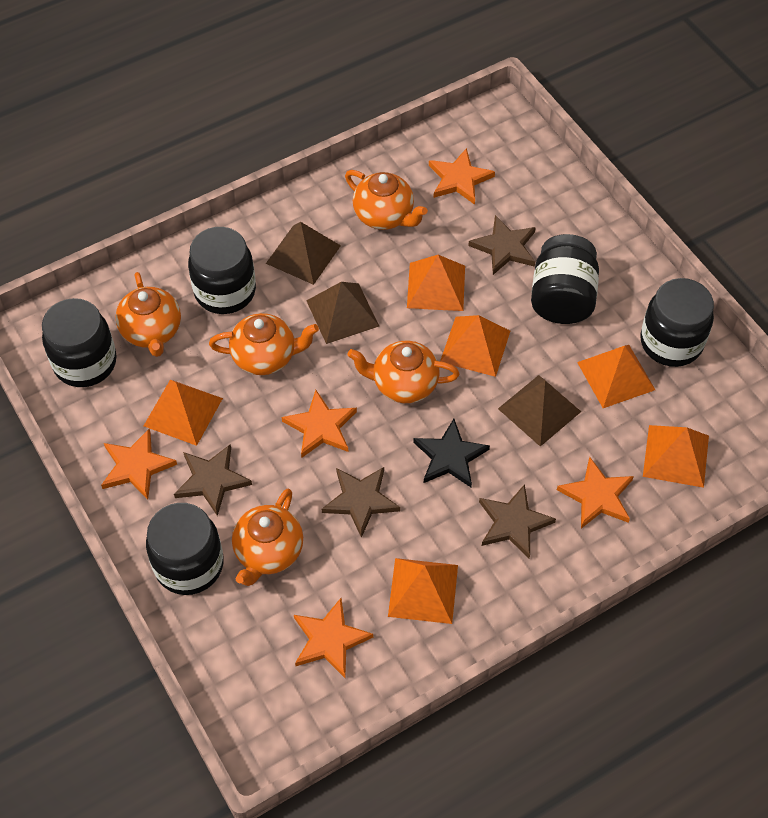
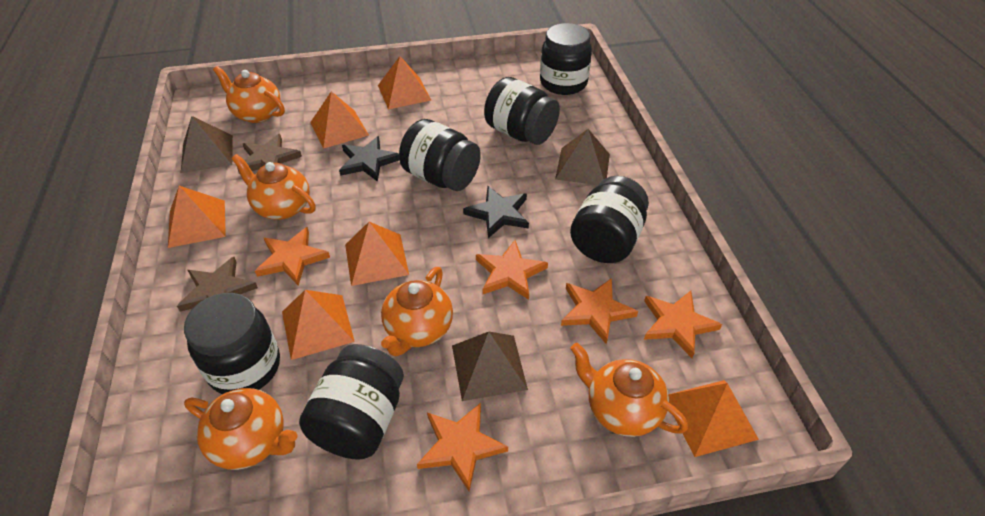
black jar: 5 -> 6
black star: 1 -> 2
brown star: 4 -> 2

